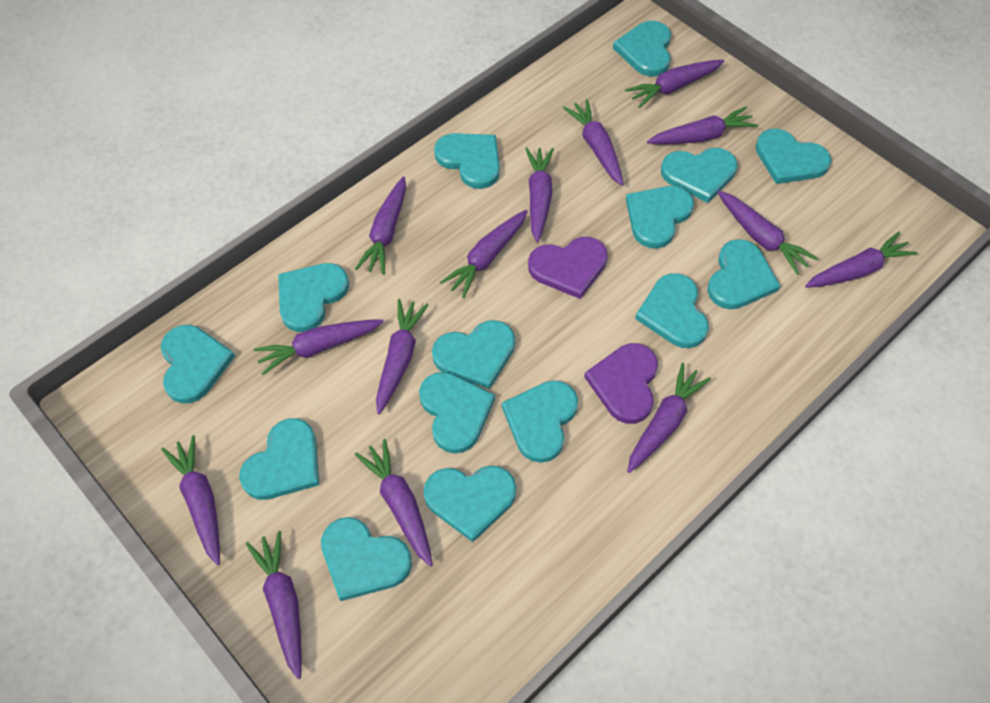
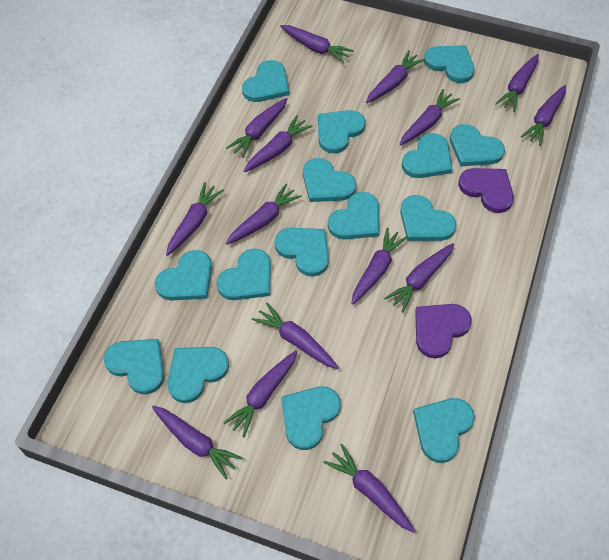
purple carrot: 14 -> 15

